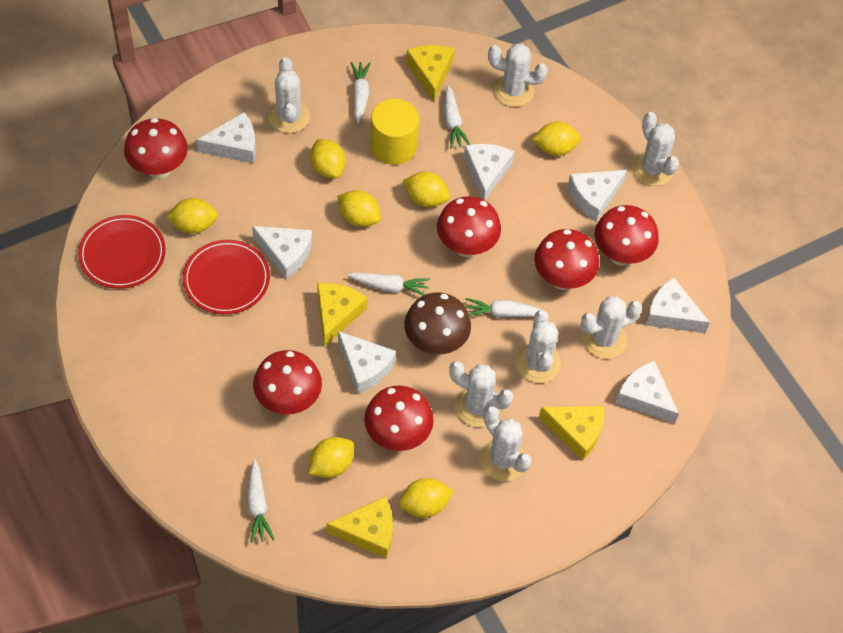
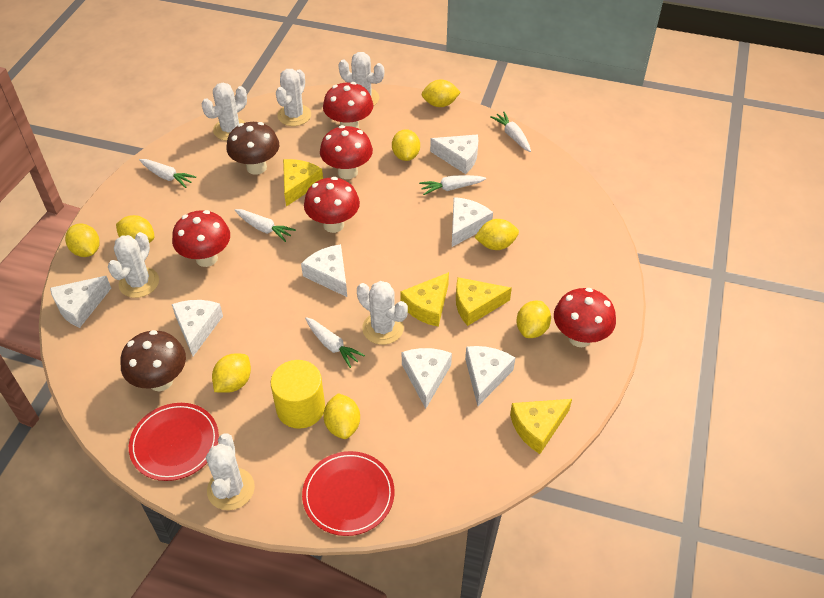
brown mushroom: 1 -> 2
red mushroom: 6 -> 5
white cactus: 7 -> 6
yellow lemon: 7 -> 8

